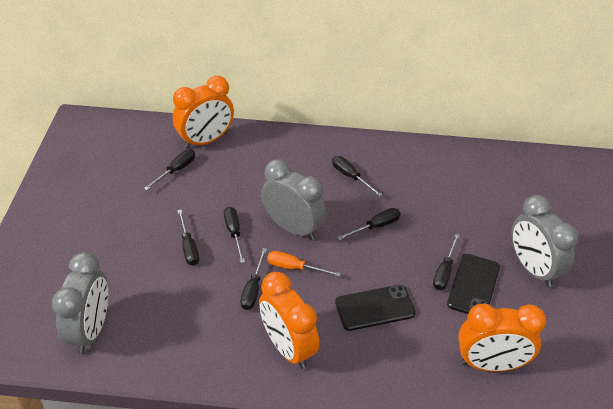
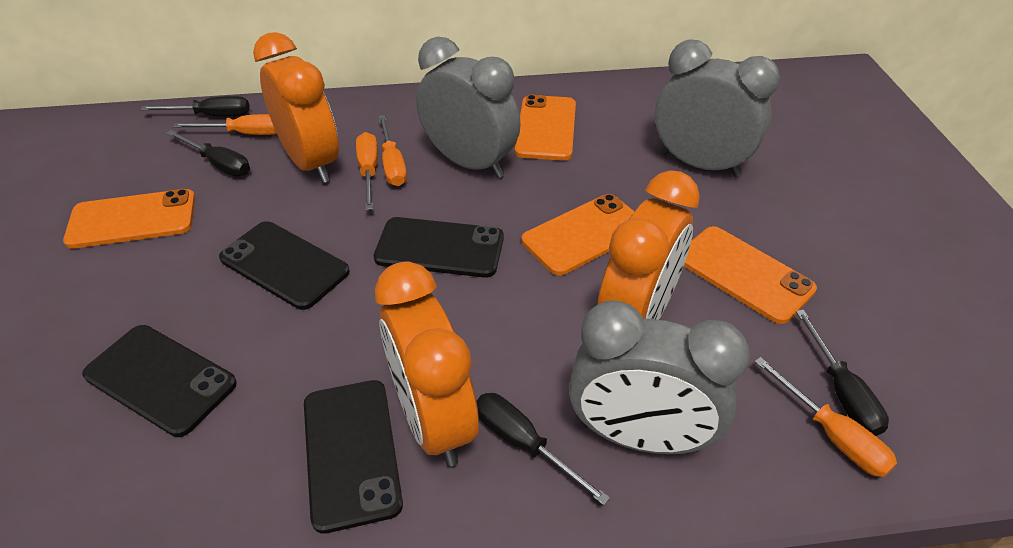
black phone: 2 -> 4
black screwdriver: 7 -> 4
orange phone: 0 -> 4
orange screwdriver: 1 -> 4

